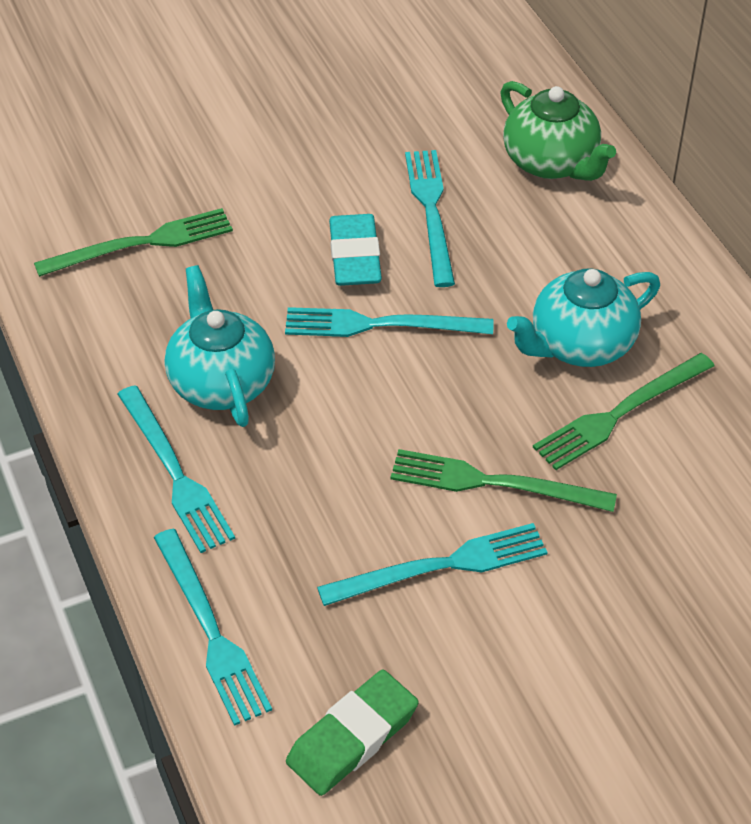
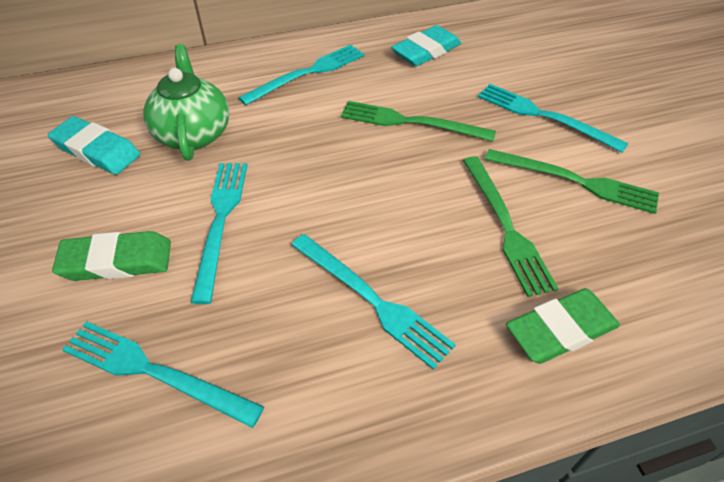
green eraser: 1 -> 2
turquoise eraser: 1 -> 2
turquoise teapot: 2 -> 0

